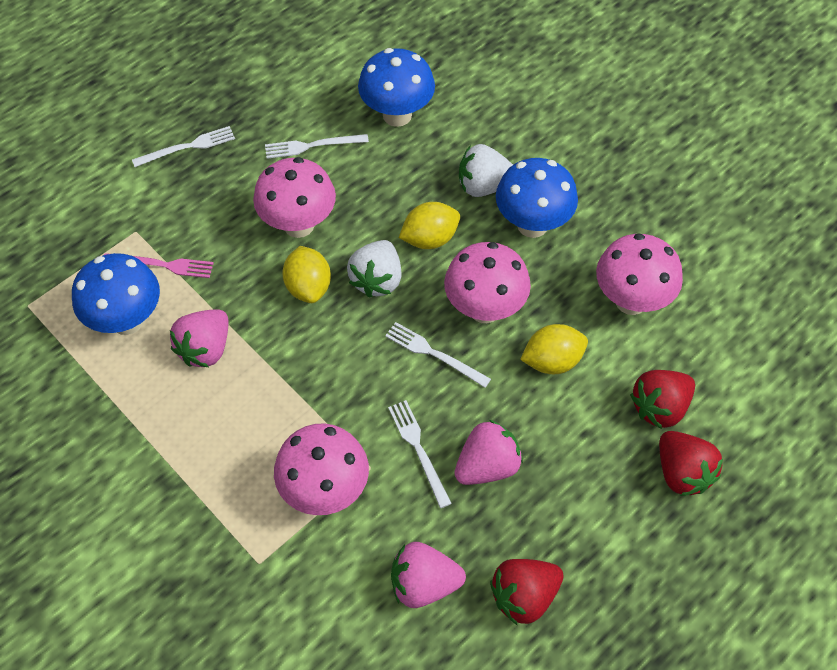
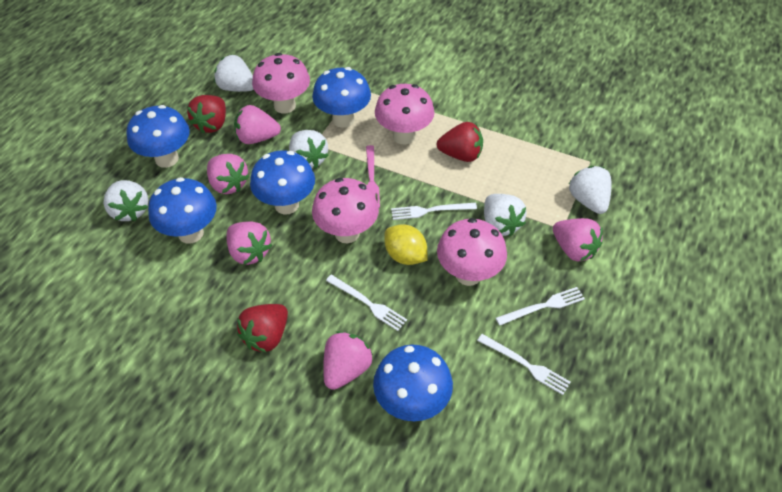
blue mushroom: 3 -> 5
pink strawberry: 3 -> 5
white strawberry: 2 -> 5
yellow lemon: 3 -> 1

